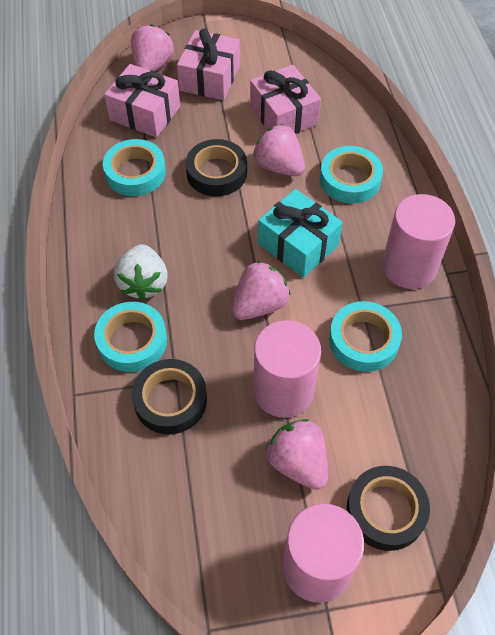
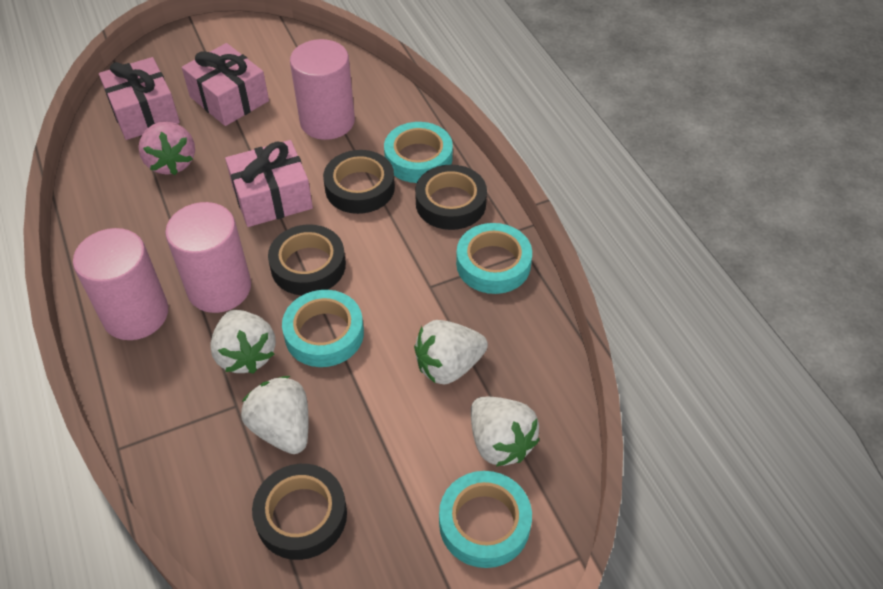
black tape: 3 -> 4
pink strawberry: 4 -> 1
turquoise gift: 1 -> 0
white strawberry: 1 -> 4

